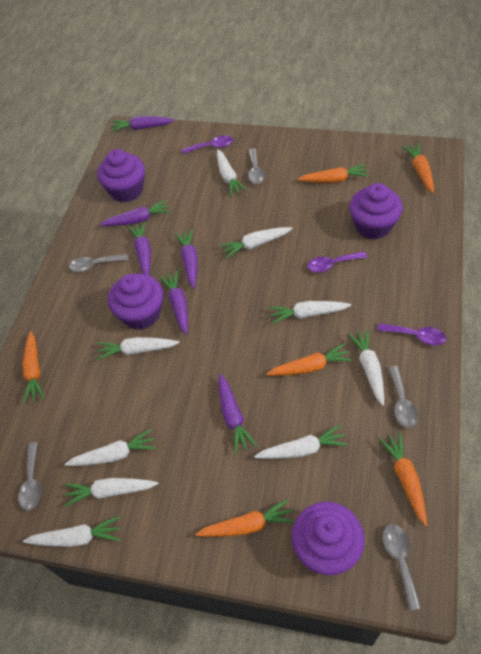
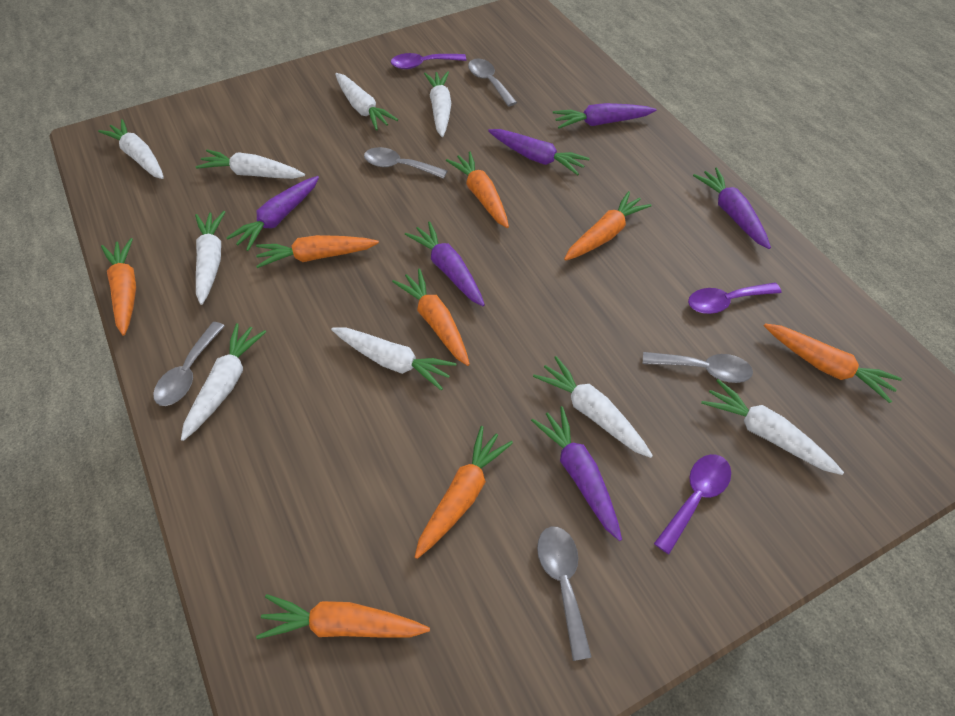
orange carrot: 6 -> 8
purple cupcake: 4 -> 0

